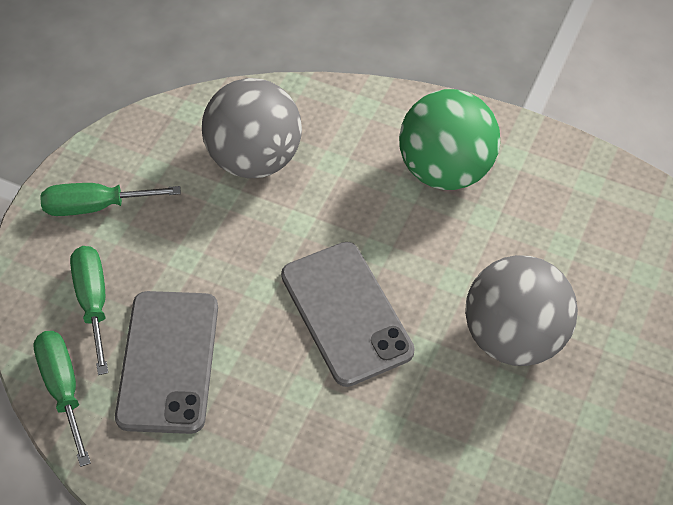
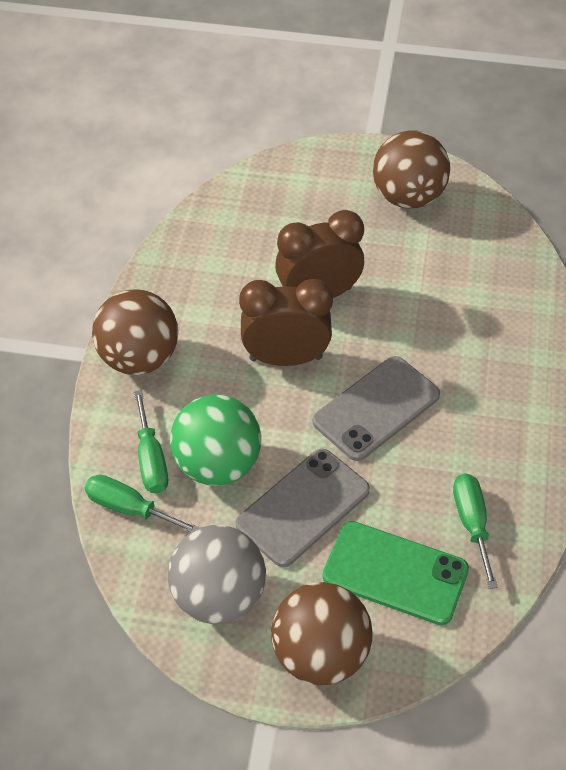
brown ball: 0 -> 3
brown clock: 0 -> 2
green phone: 0 -> 1
grey ball: 2 -> 1

